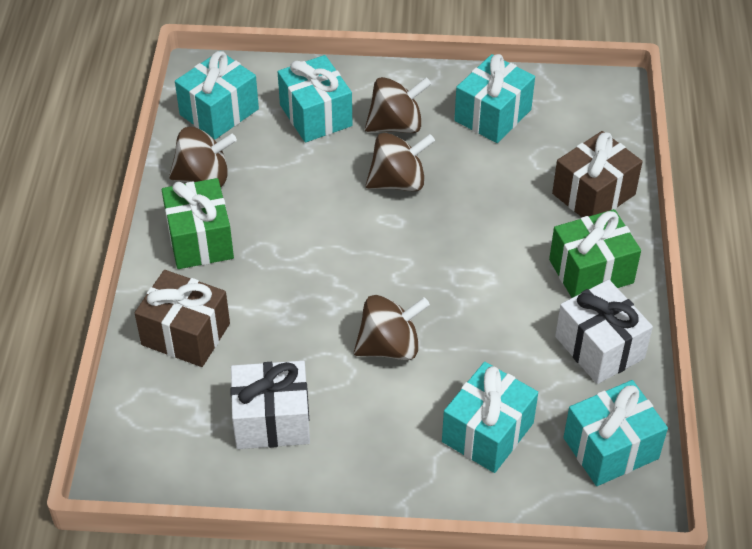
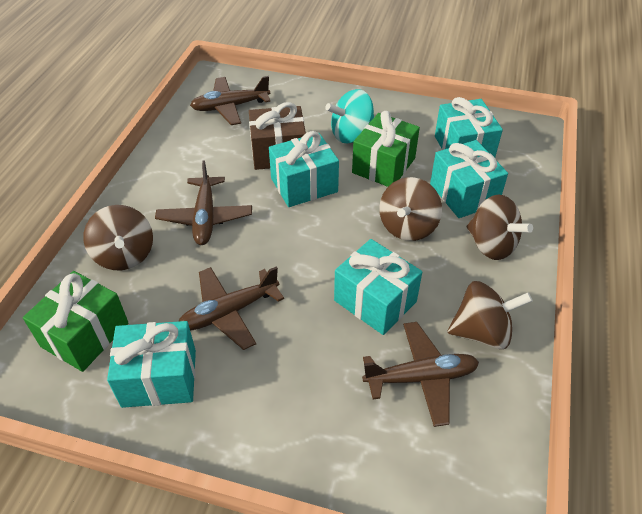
brown gift: 2 -> 1
brown plane: 0 -> 4
turquoise spinning top: 0 -> 1
white gift: 2 -> 0

